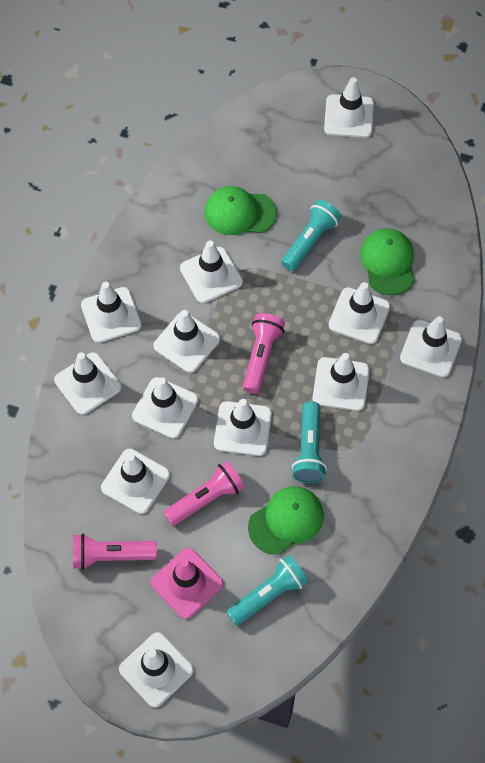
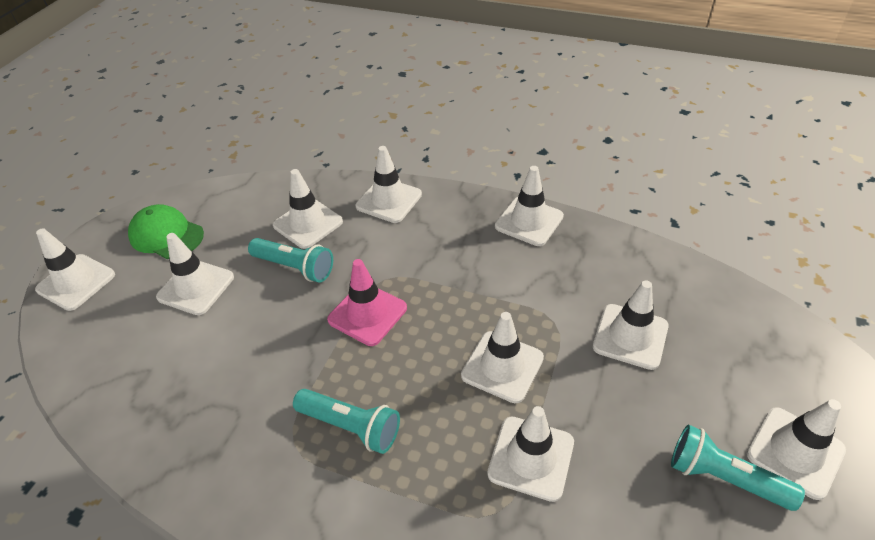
green cap: 3 -> 1
pink flashlight: 3 -> 0
white traffic cone: 12 -> 9

